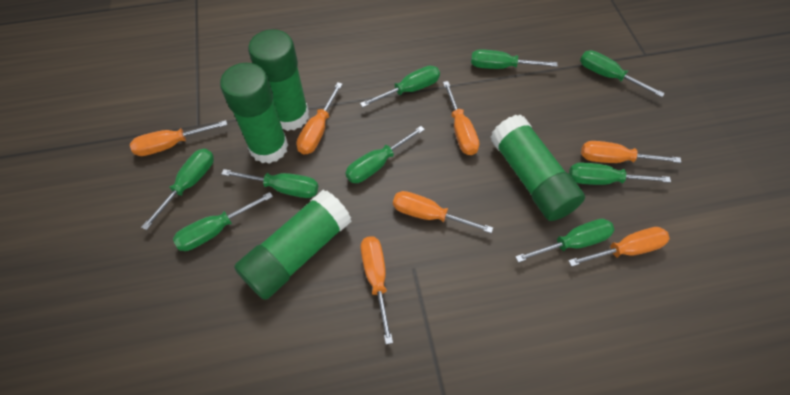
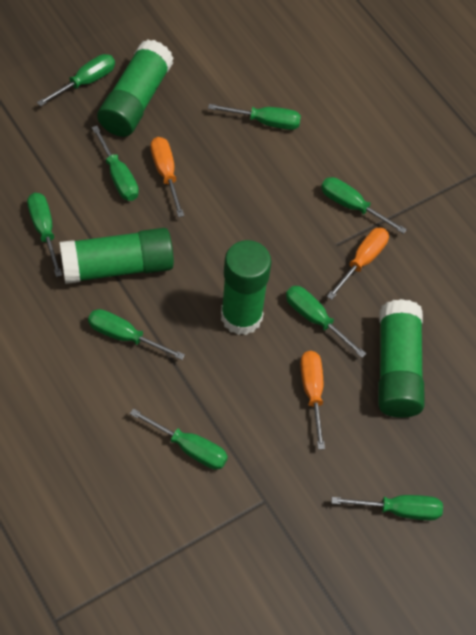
orange screwdriver: 7 -> 3

